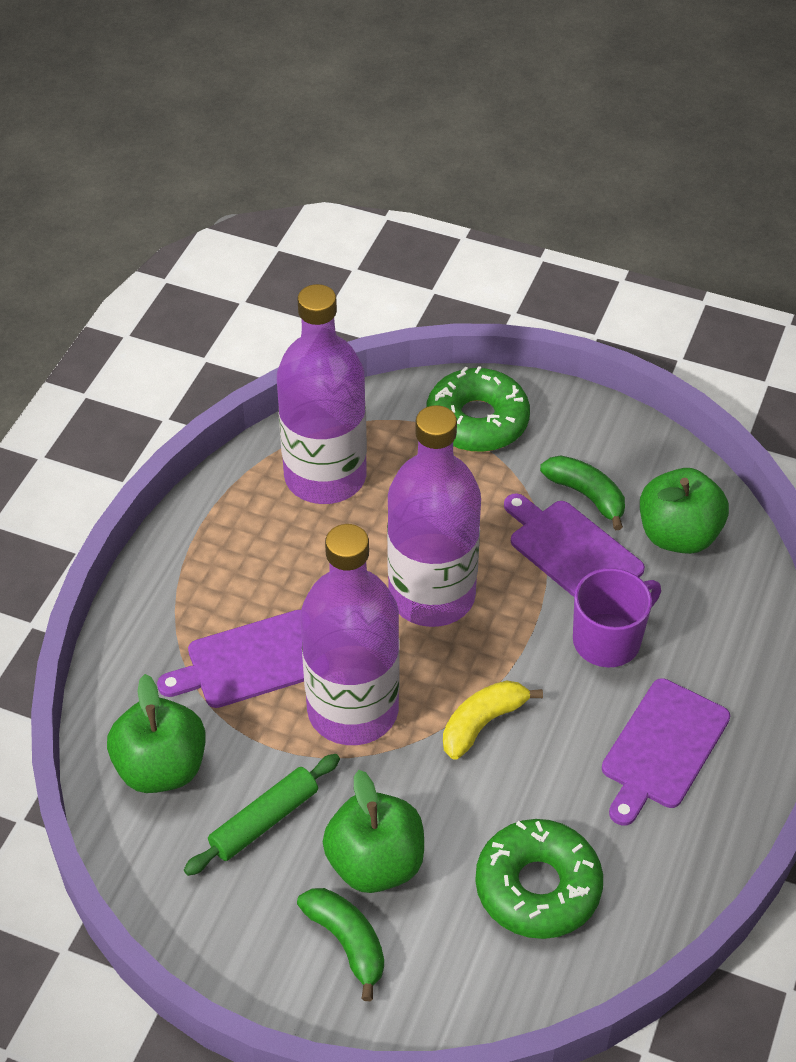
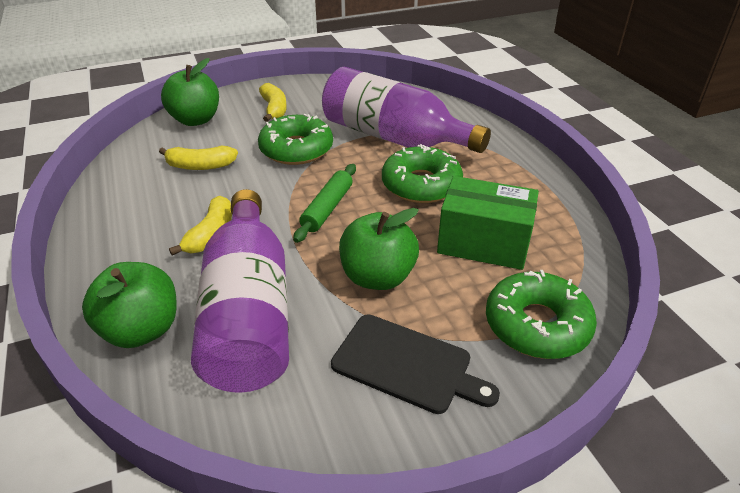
black cutting board: 0 -> 1
green banana: 2 -> 0
green box: 0 -> 1
green donut: 2 -> 3
purple bottle: 3 -> 2
purple cutting board: 3 -> 0
purple mug: 1 -> 0
yellow banana: 1 -> 3

